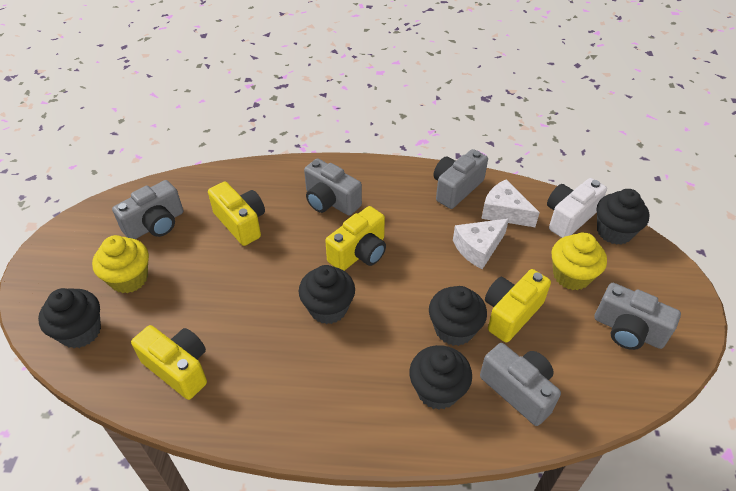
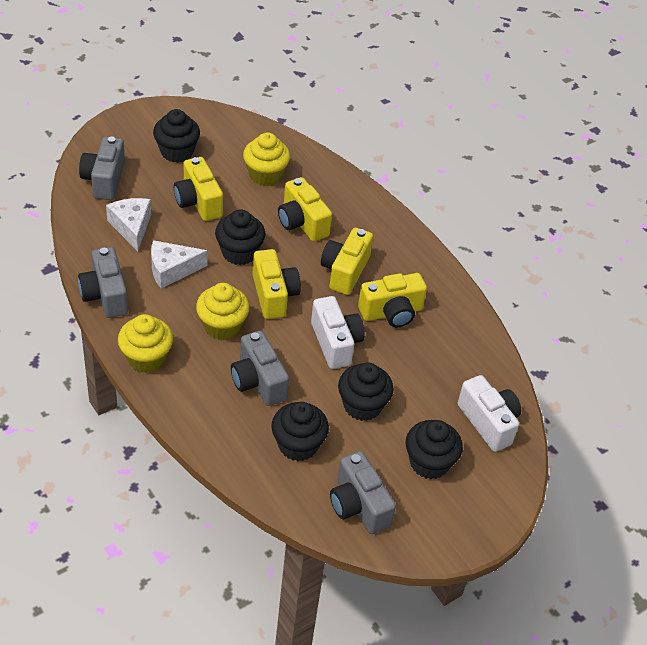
grey camera: 5 -> 4
white camera: 1 -> 2
yellow camera: 4 -> 5
yellow cupcake: 2 -> 3

